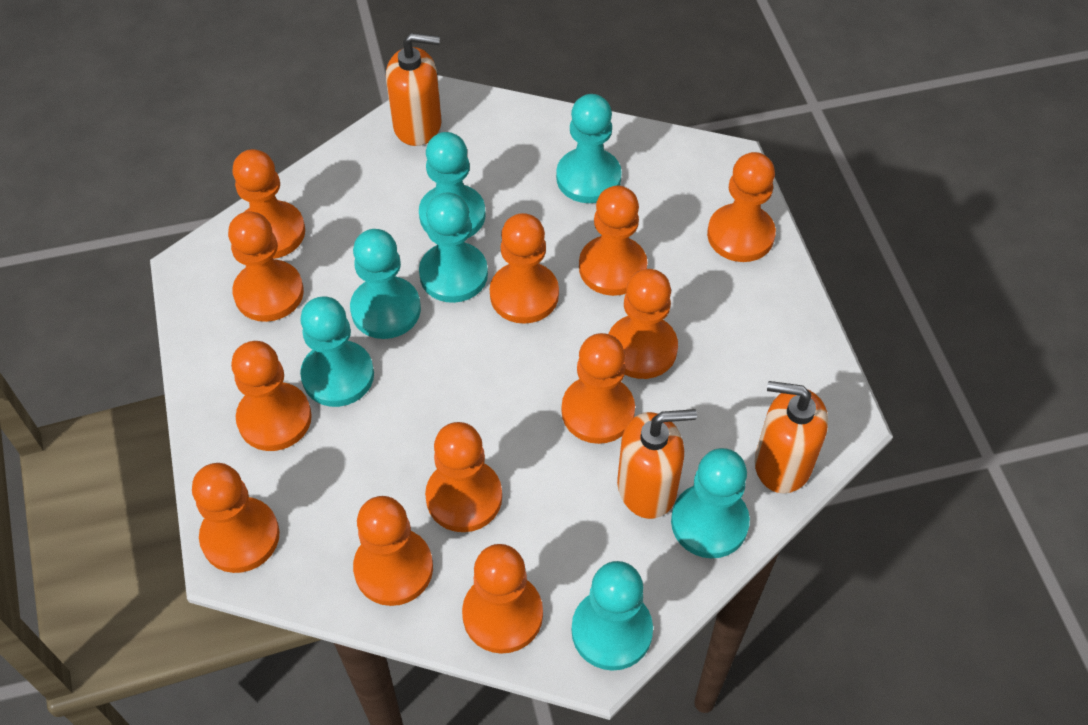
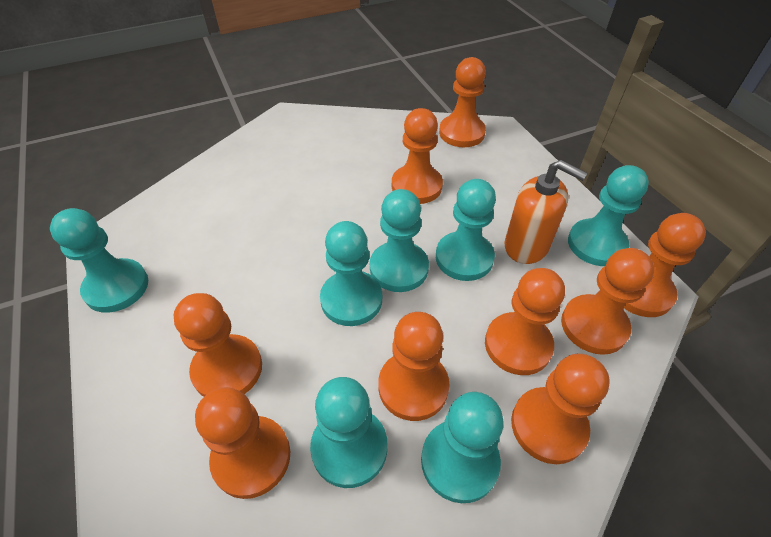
orange pawn: 12 -> 9
orange soap dispenser: 3 -> 1

